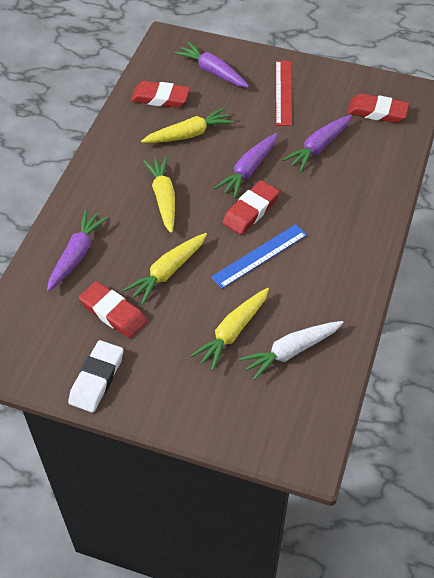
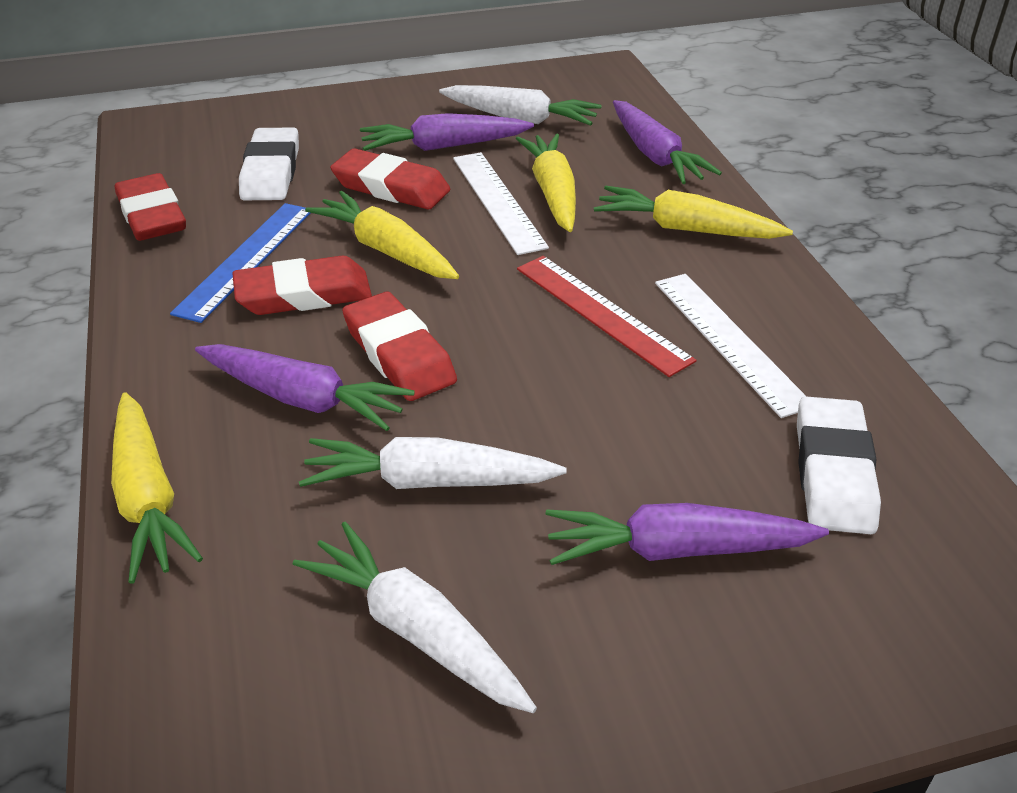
white carrot: 1 -> 3
white eraser: 1 -> 2
white ruler: 0 -> 2

